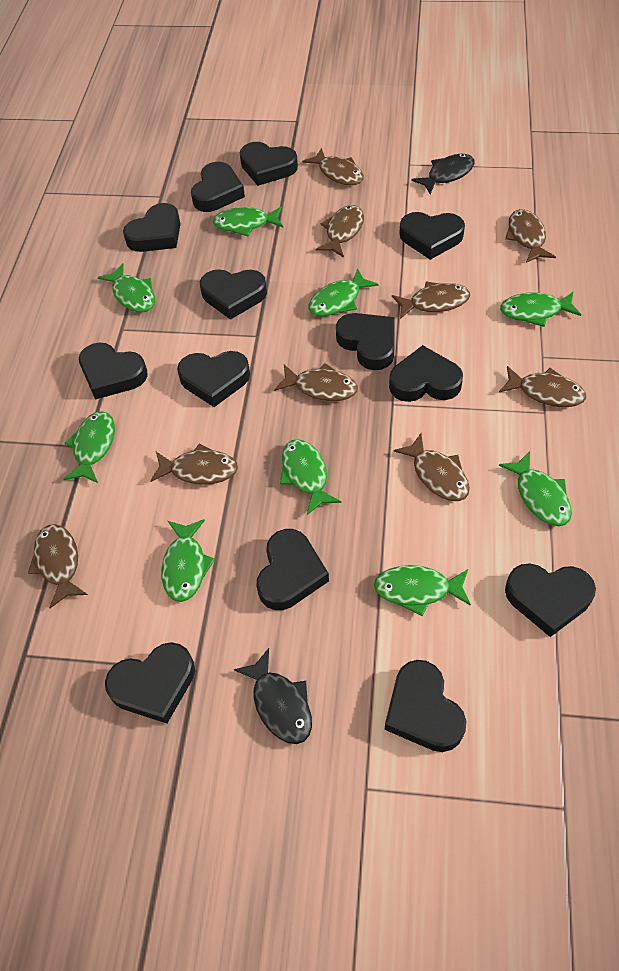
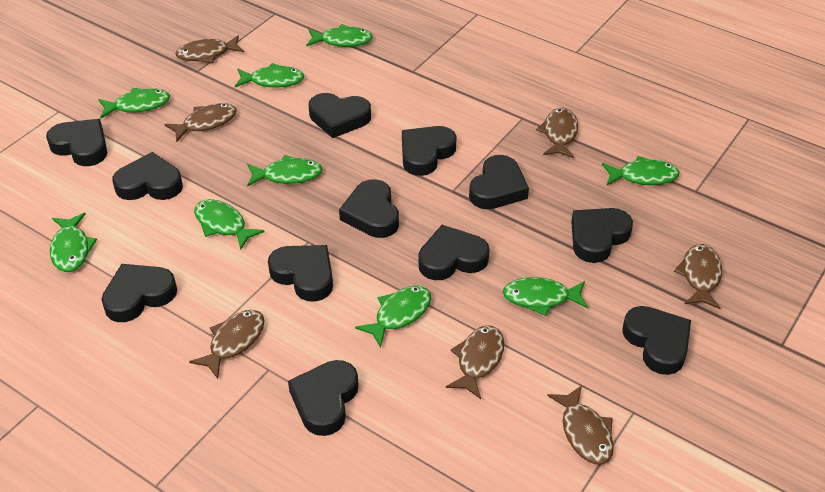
black fish: 2 -> 0
black heart: 13 -> 12
brown fish: 9 -> 7

